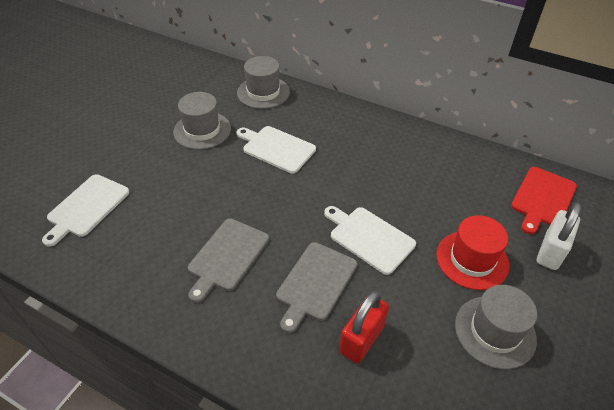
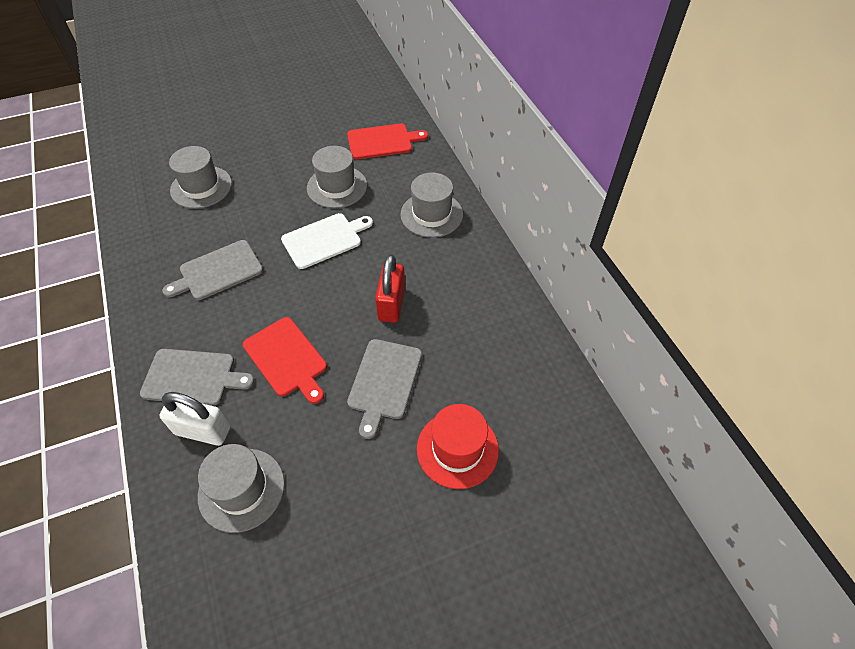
grey cutting board: 2 -> 3
grey hat: 3 -> 4
red cutting board: 1 -> 2
white cutting board: 3 -> 1

